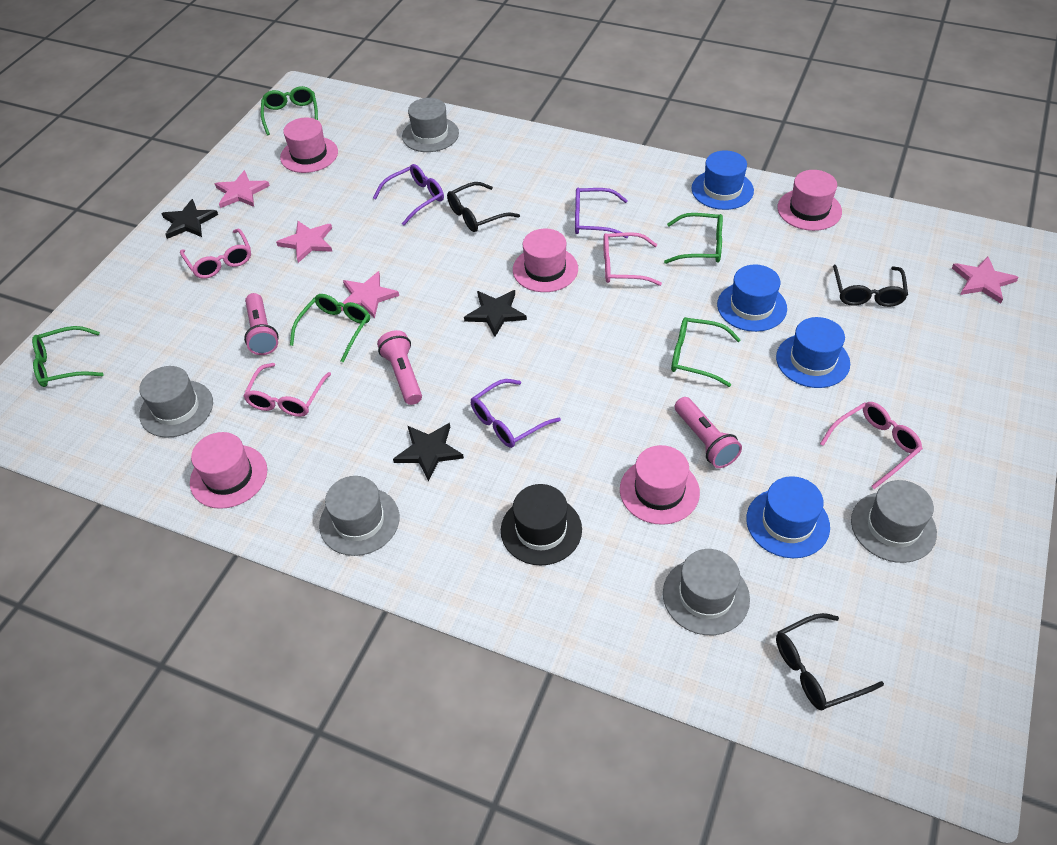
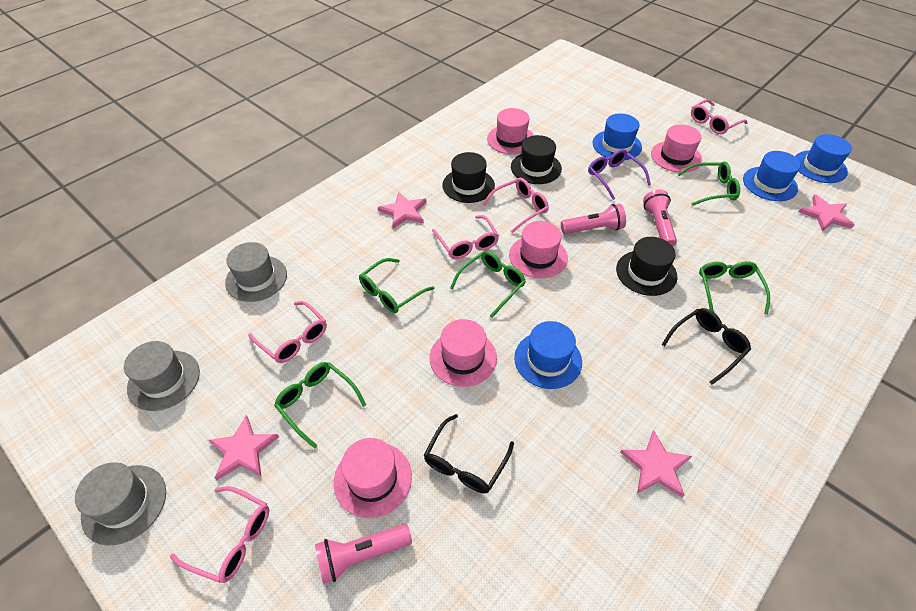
black glasses: 3 -> 2
black hat: 1 -> 3
black star: 3 -> 0
grey hat: 5 -> 3
pink glasses: 4 -> 5
purple glasses: 3 -> 1

